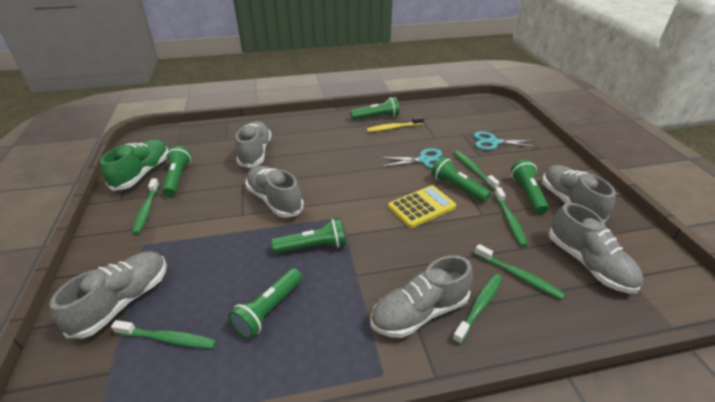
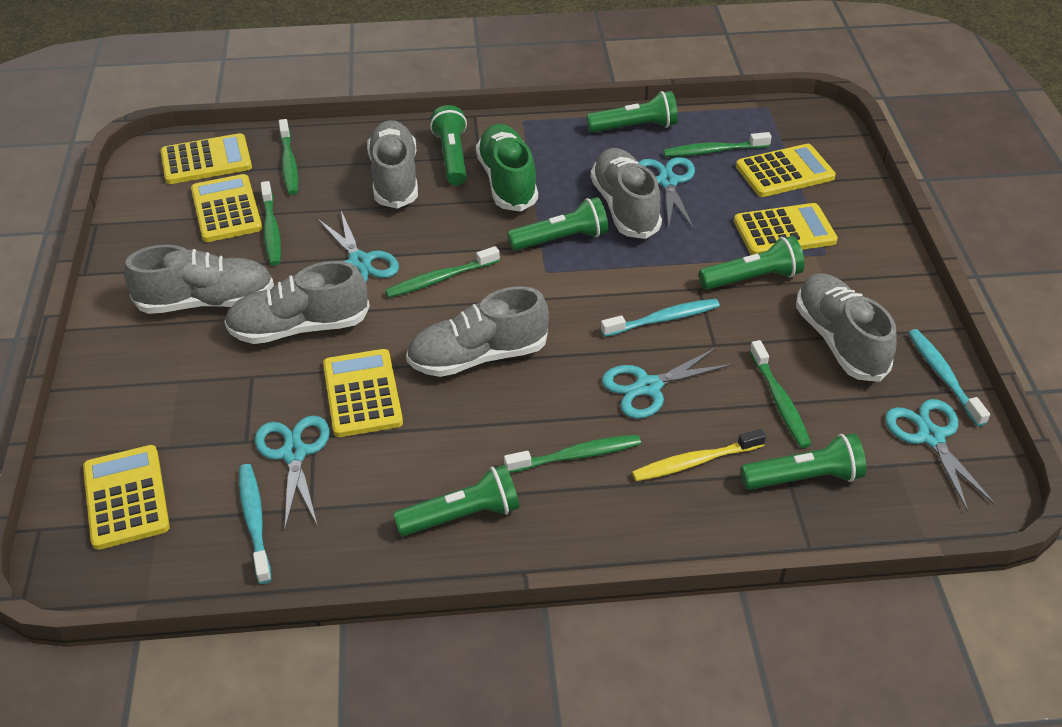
turquoise scissors: 2 -> 5
turquoise toothbrush: 0 -> 3
yellow calculator: 1 -> 6

